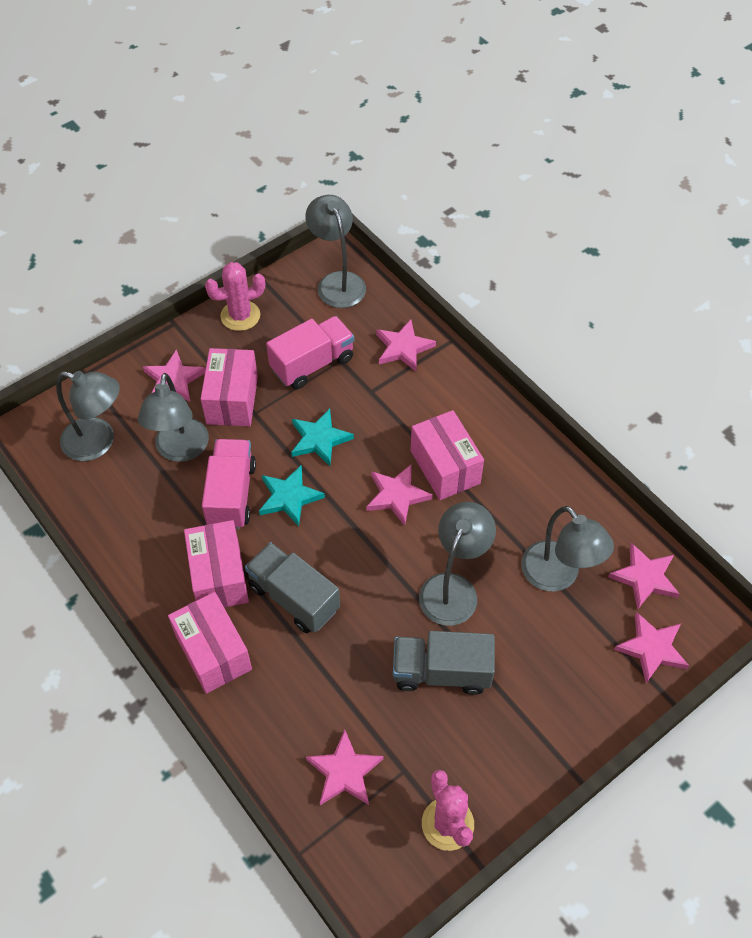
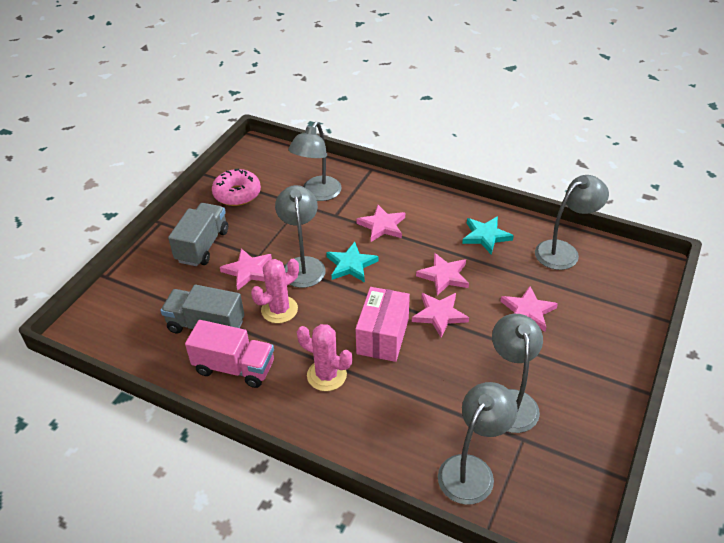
pink box: 4 -> 1
pink donut: 0 -> 1
pink star: 6 -> 5
pink truck: 2 -> 1

